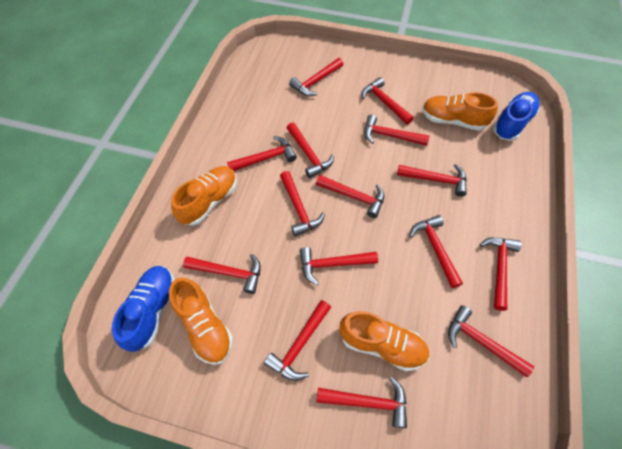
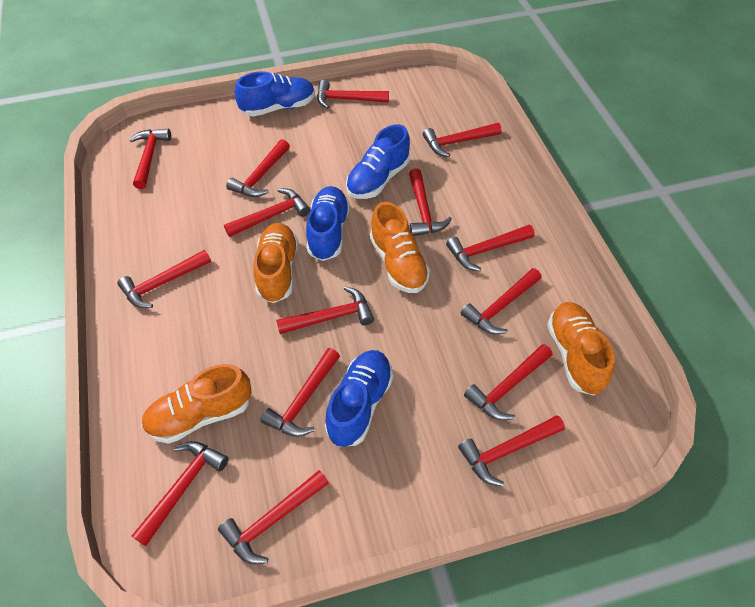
blue shoe: 2 -> 4

